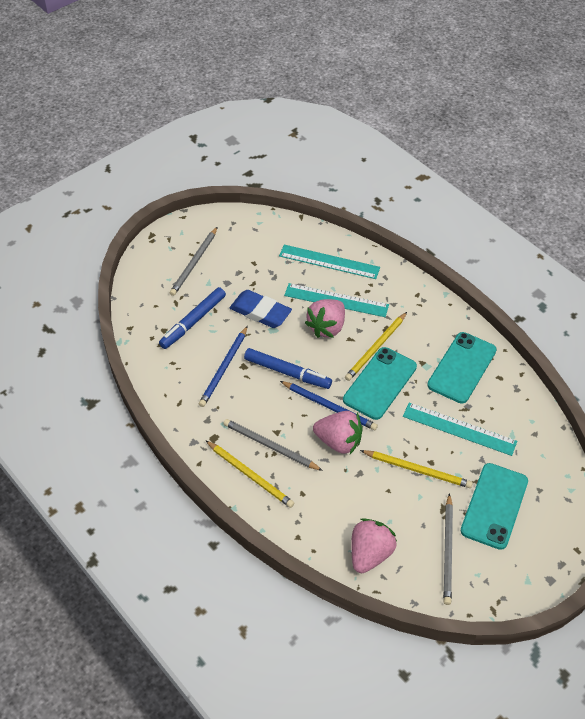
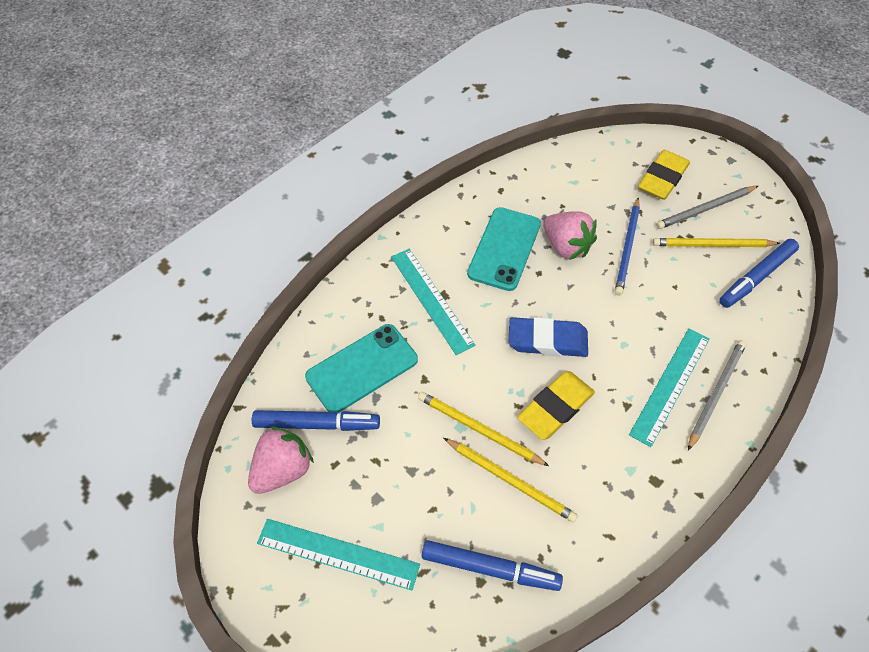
blue marker: 2 -> 3
blue pencil: 2 -> 1
grey pencil: 3 -> 2
pink strawberry: 3 -> 2
turquoise phone: 3 -> 2
yellow eraser: 0 -> 2

